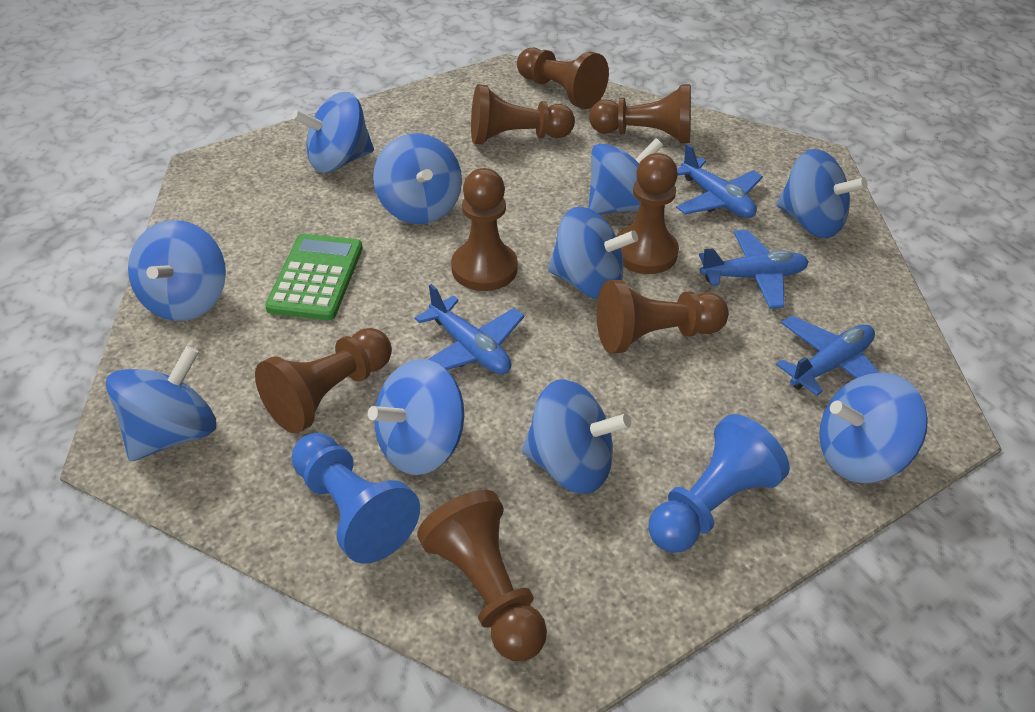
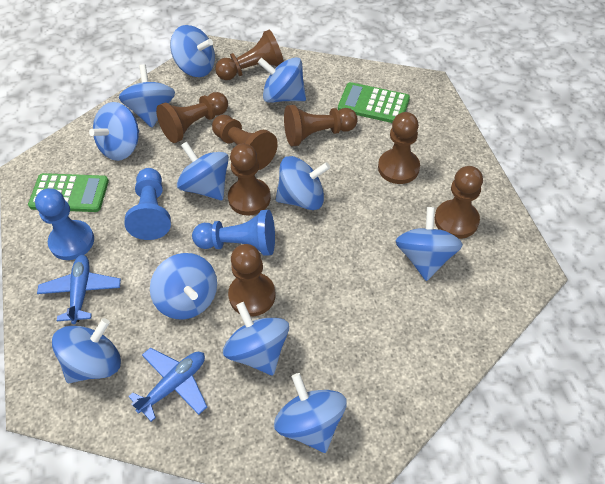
blue pawn: 2 -> 3
blue plane: 4 -> 2
blue spinning top: 10 -> 11
green calculator: 1 -> 2

